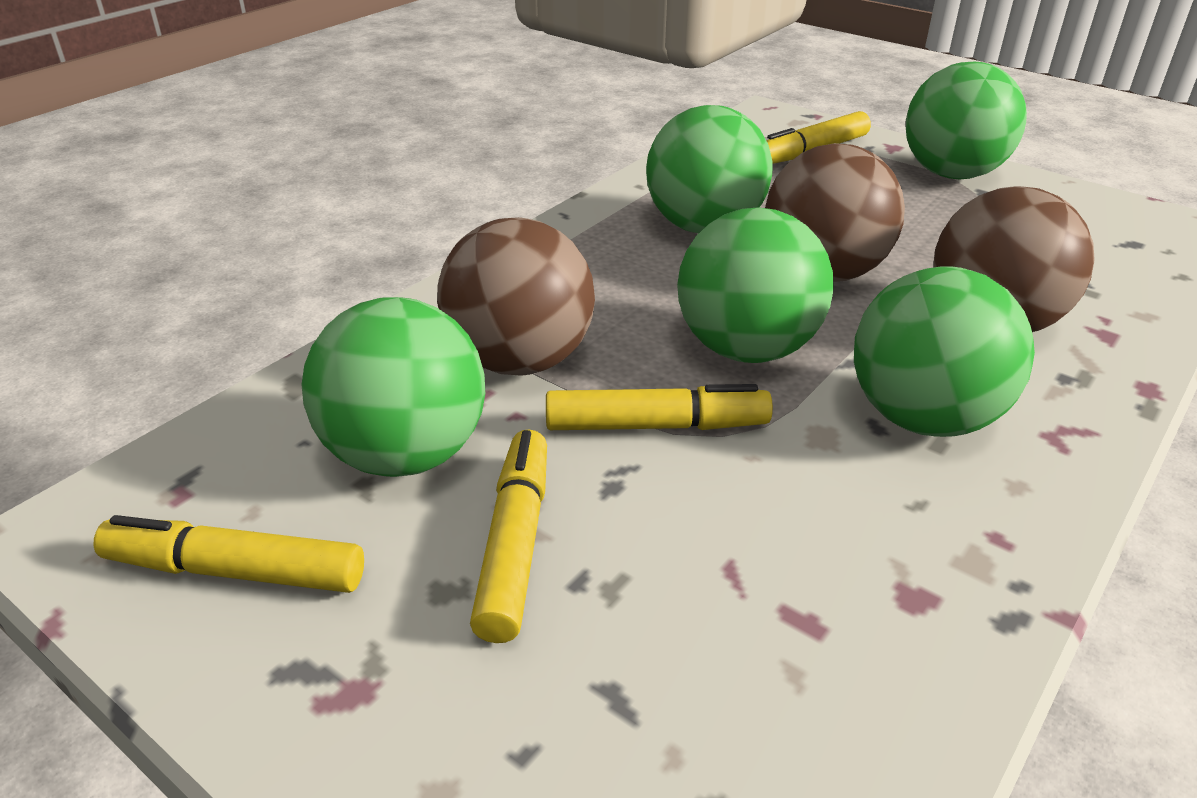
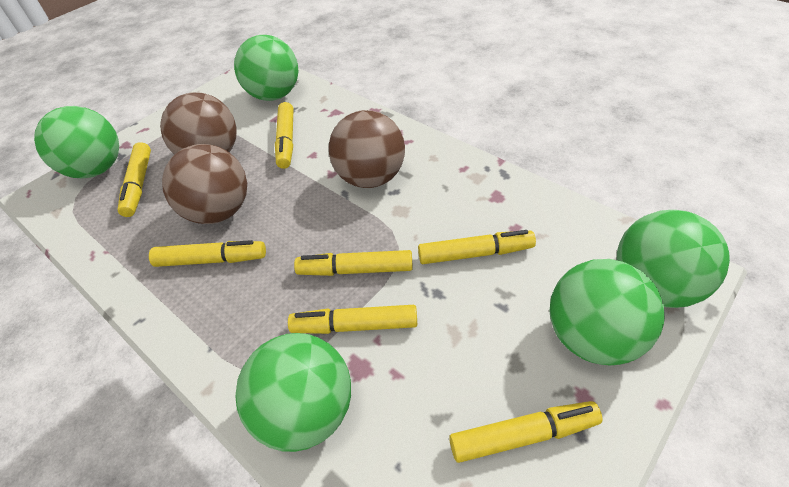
yellow marker: 4 -> 7

